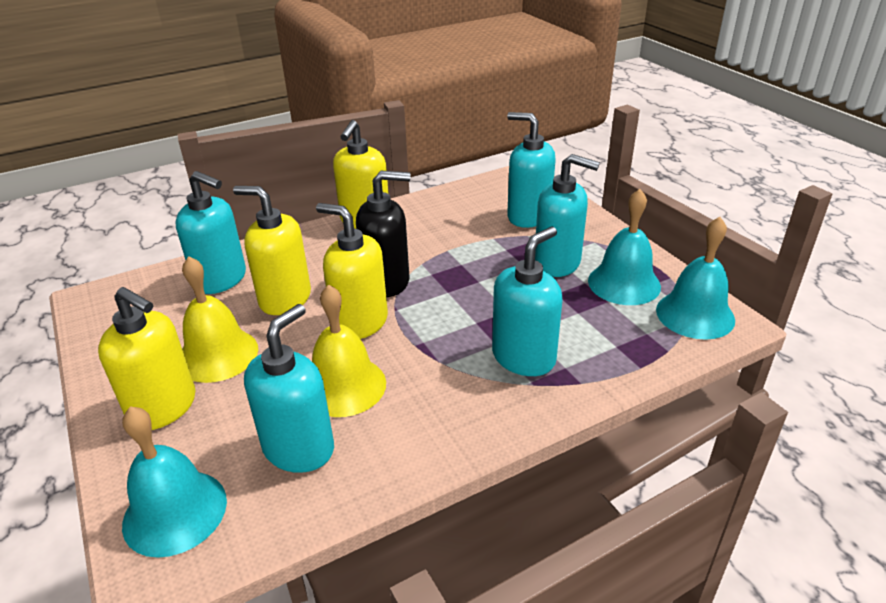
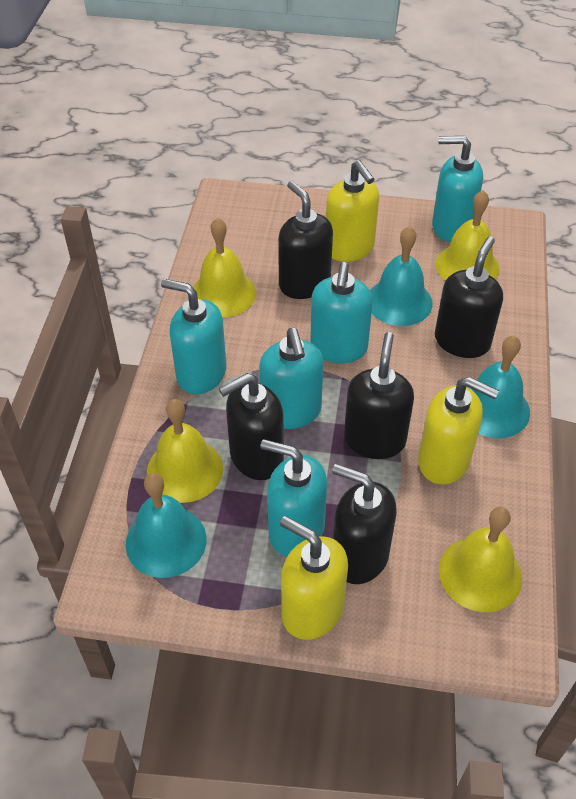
black soap dispenser: 1 -> 5
yellow bell: 2 -> 4
yellow soap dispenser: 4 -> 3

